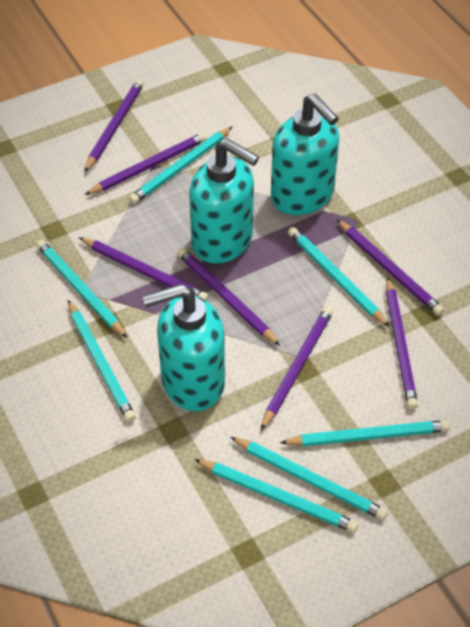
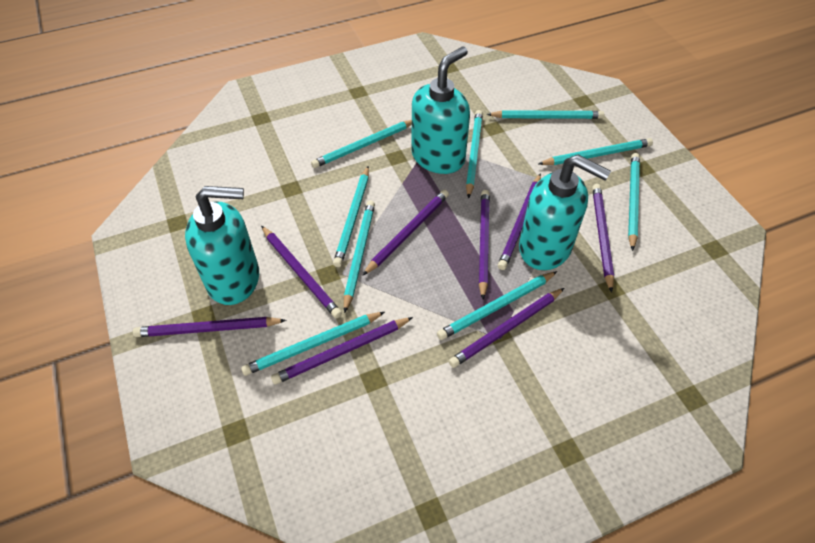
purple pencil: 7 -> 8
turquoise pencil: 7 -> 9

